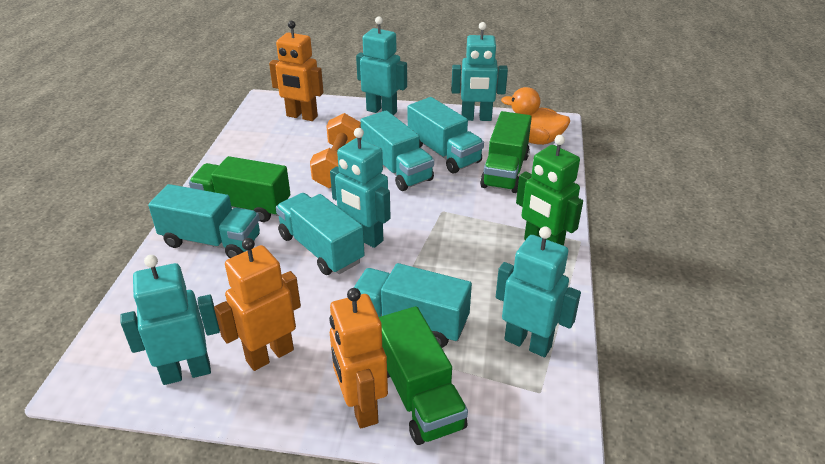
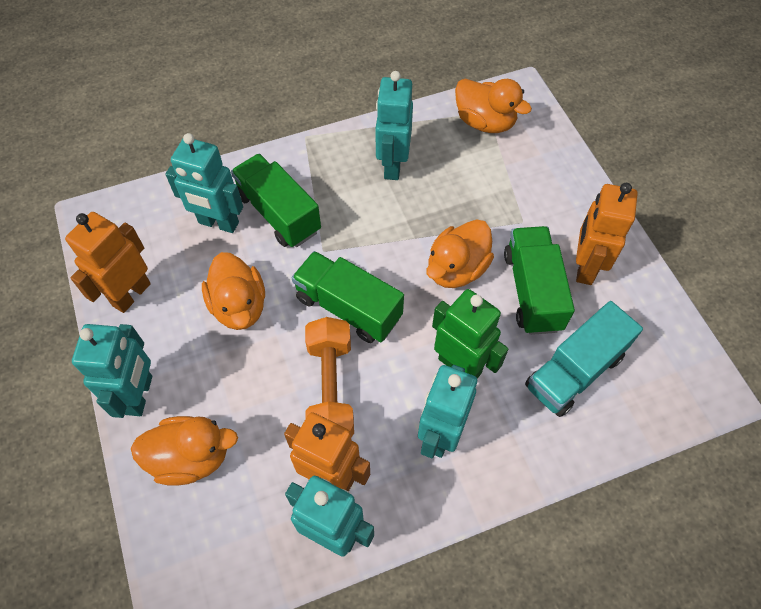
orange duck: 1 -> 4
turquoise truck: 5 -> 1

